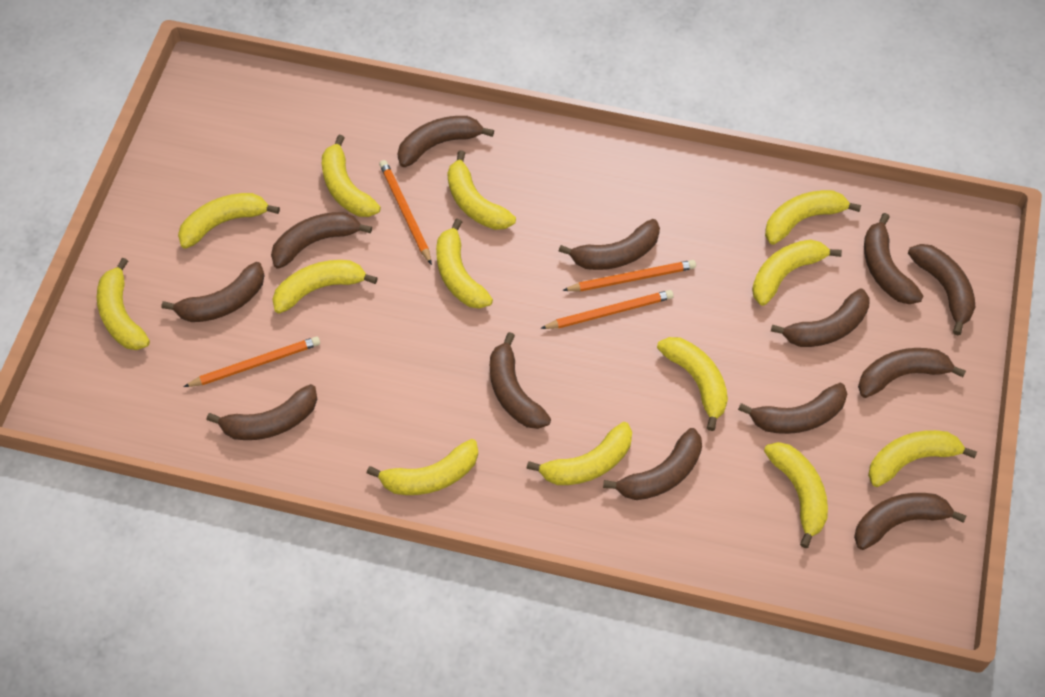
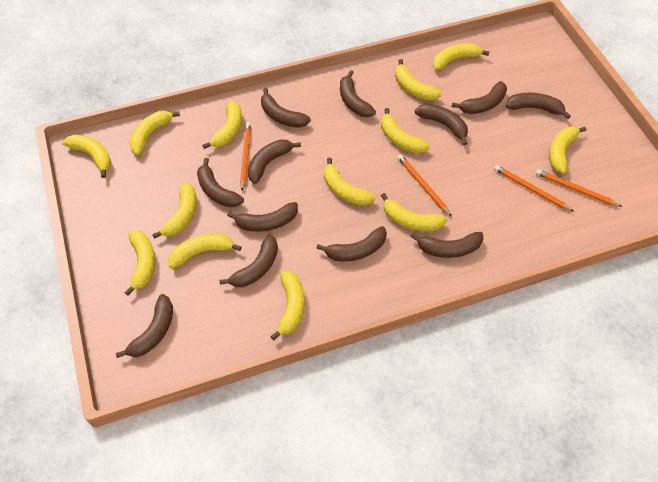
brown banana: 13 -> 12

